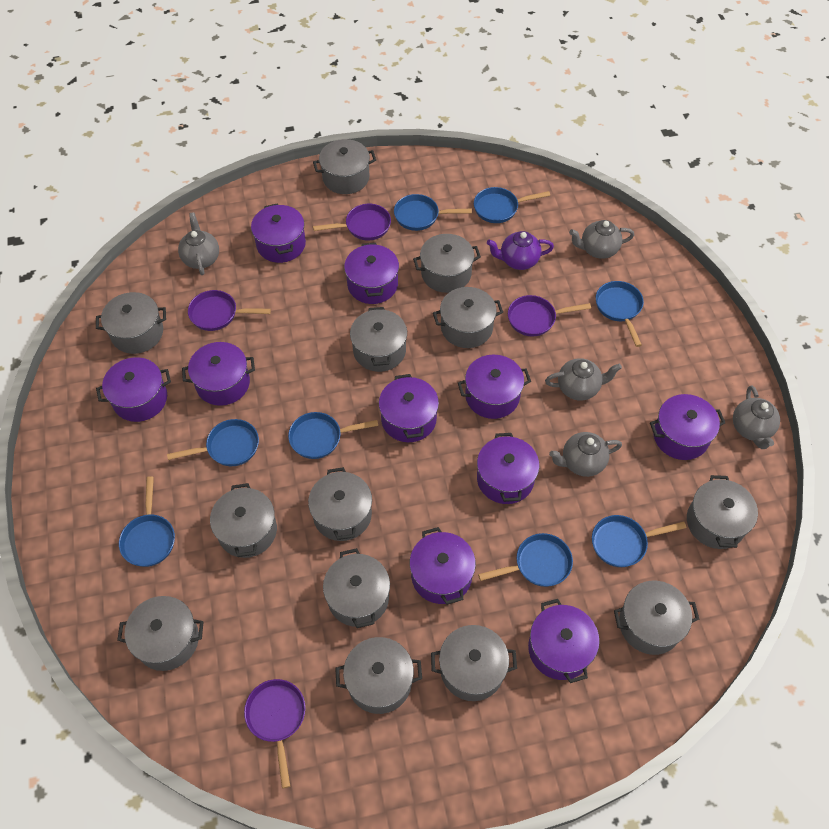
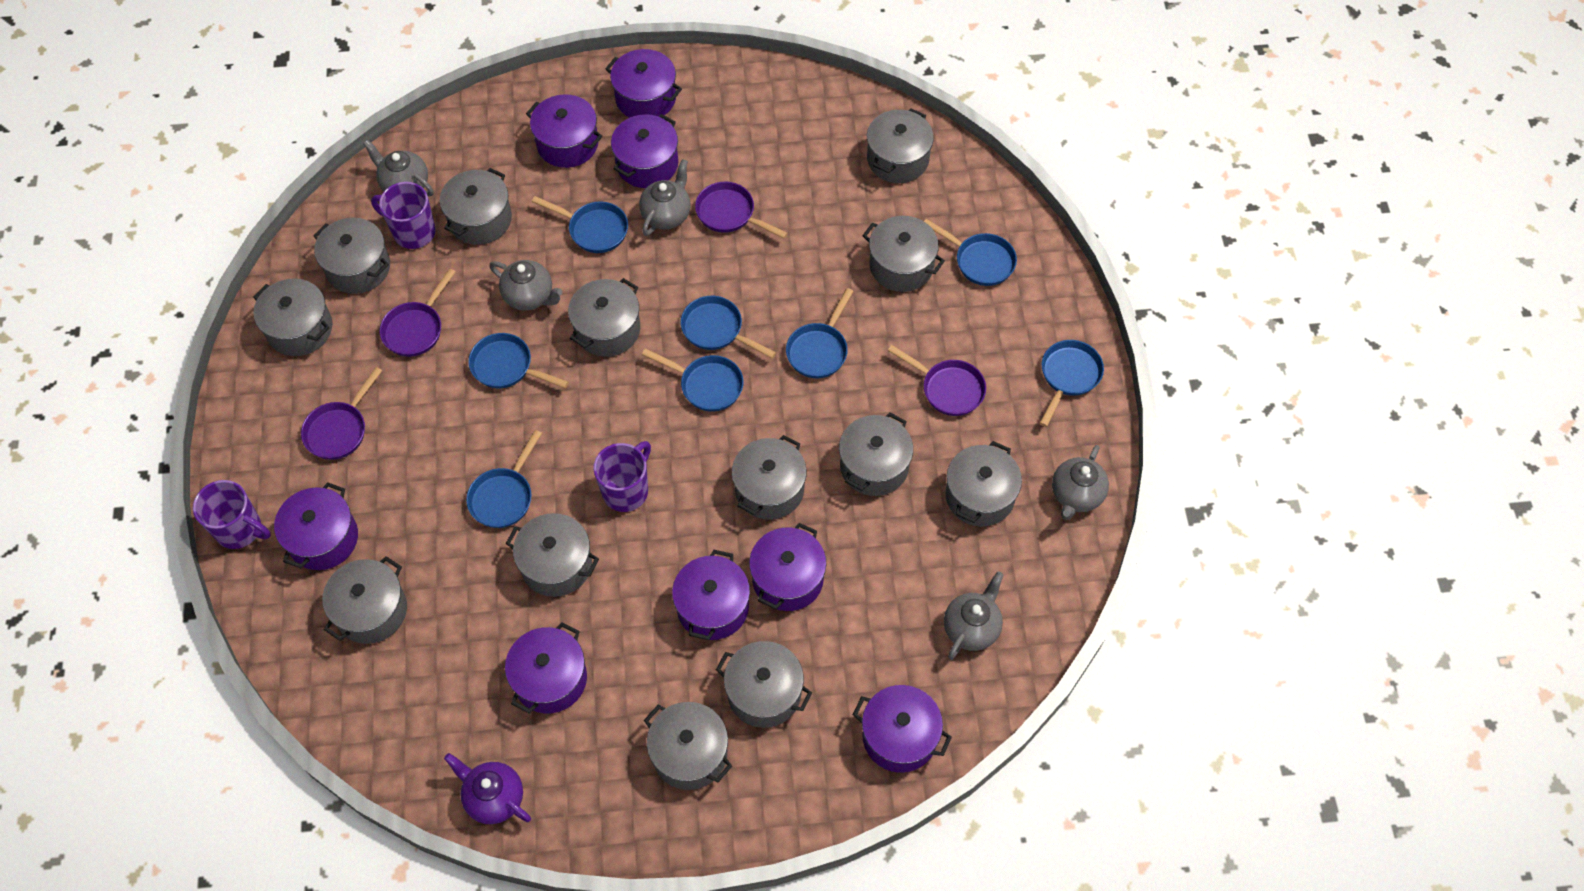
purple mug: 0 -> 3
purple pot: 10 -> 8

